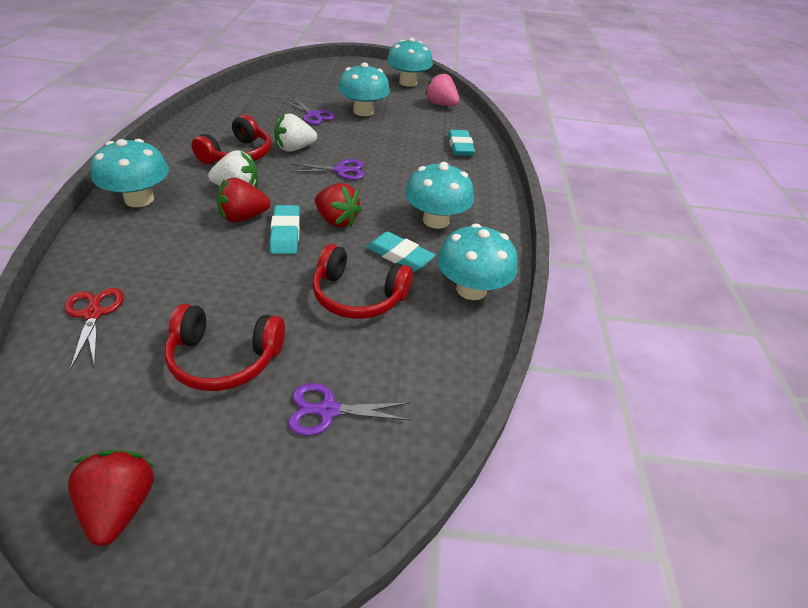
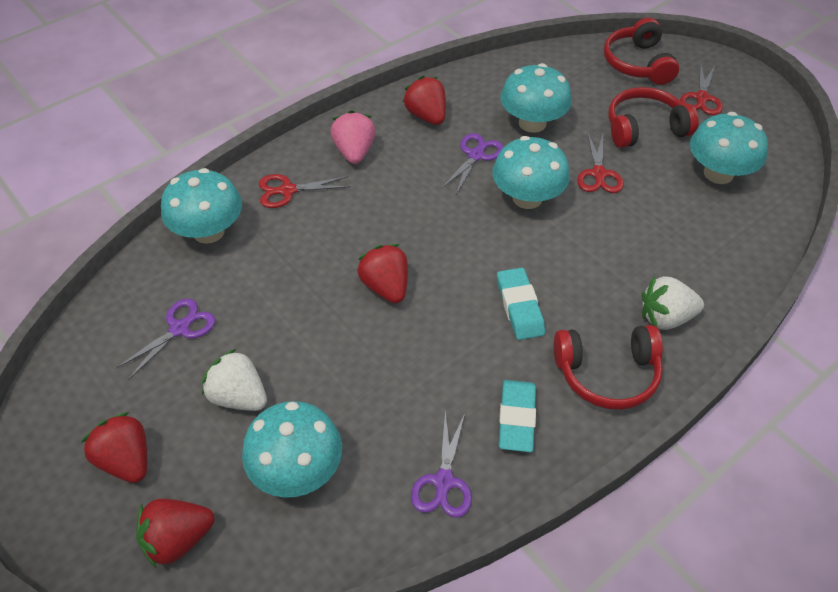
red scissors: 1 -> 3
red strawberry: 3 -> 4
turquoise eraser: 3 -> 2

